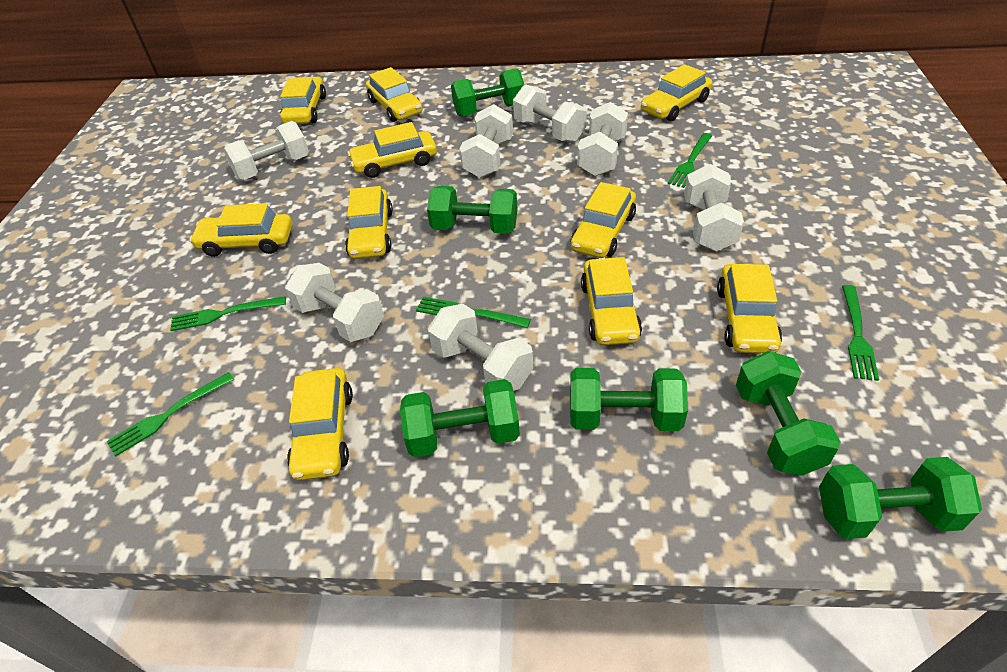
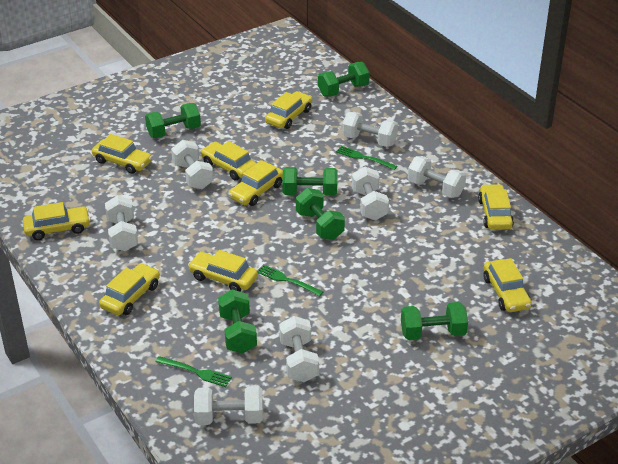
green fork: 5 -> 3
yellow car: 10 -> 9

